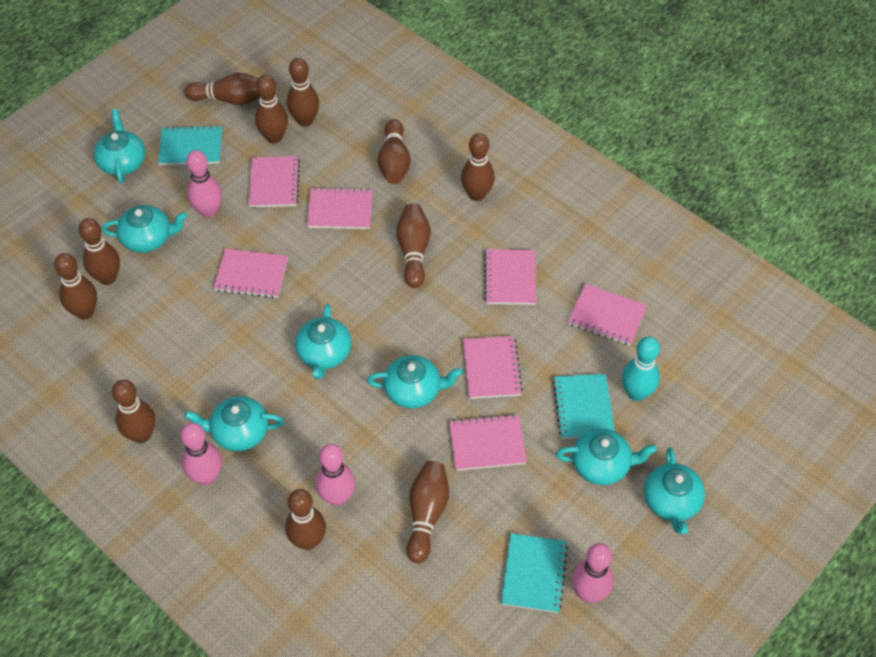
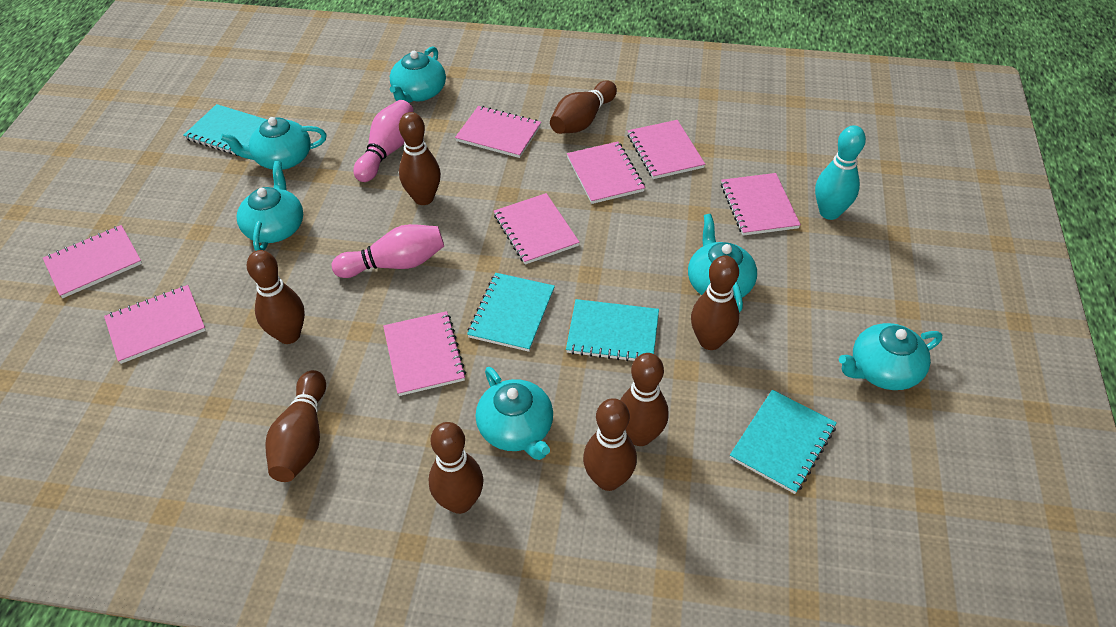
brown bowling pin: 11 -> 8
pink bowling pin: 4 -> 2
pink notebook: 7 -> 8
turquoise notebook: 3 -> 4
turquoise teapot: 7 -> 6

